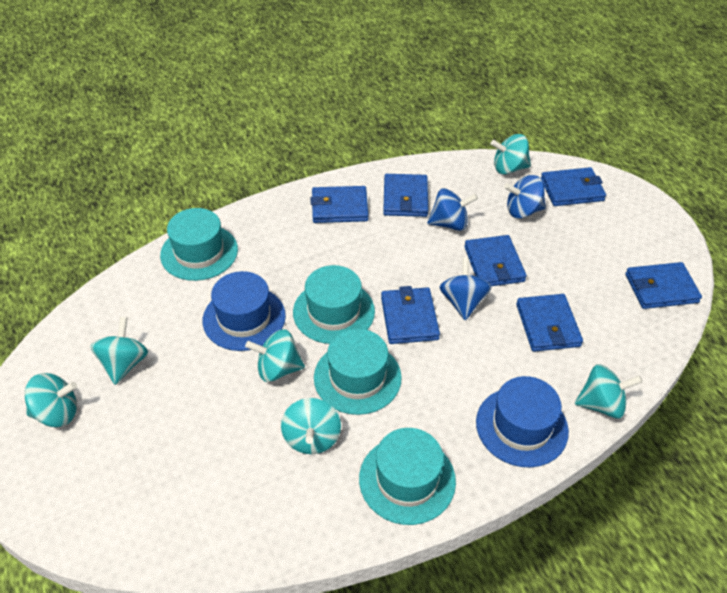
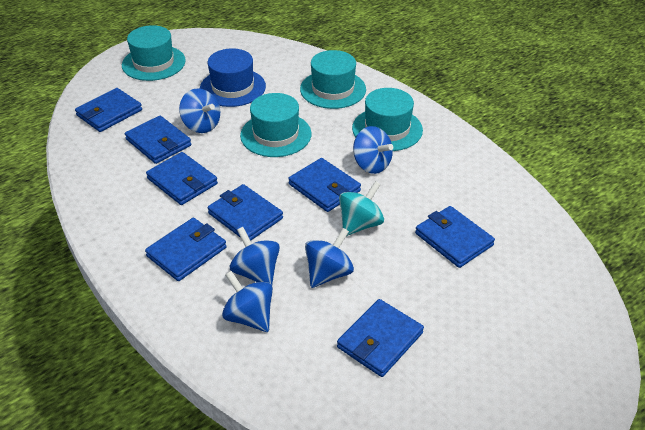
blue hat: 2 -> 1
blue spinning top: 3 -> 5
blue wallet: 7 -> 8
turquoise spinning top: 6 -> 1

